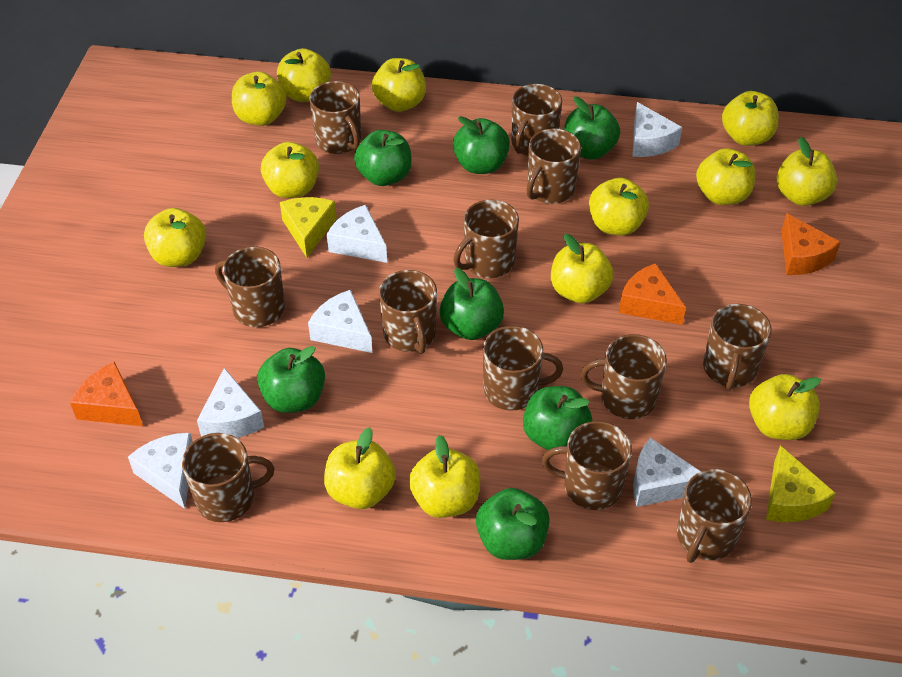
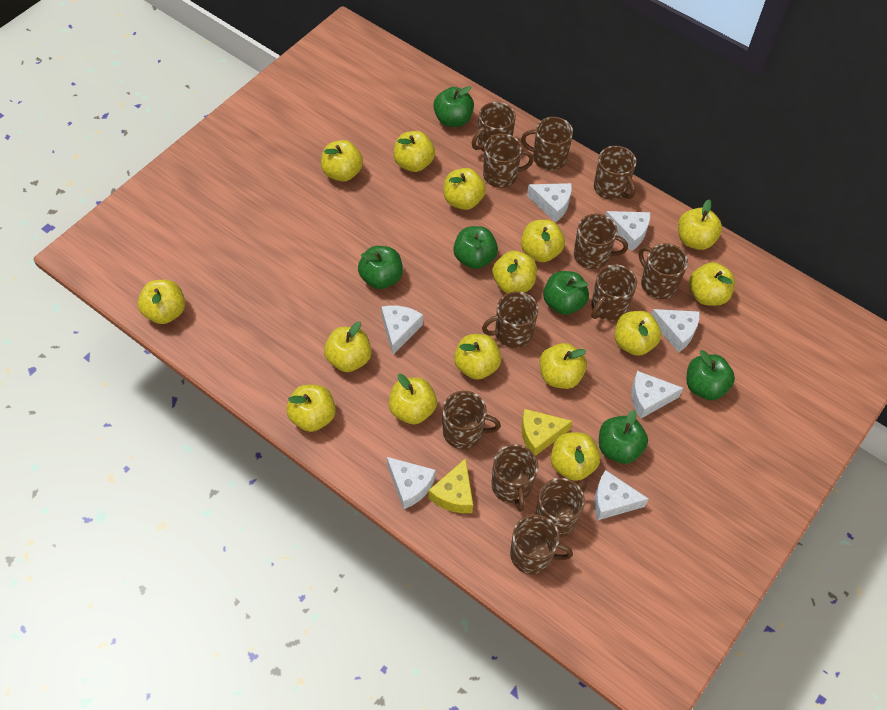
green apple: 7 -> 6
orange cheese: 3 -> 0
white cheese: 6 -> 7
yellow apple: 13 -> 15

